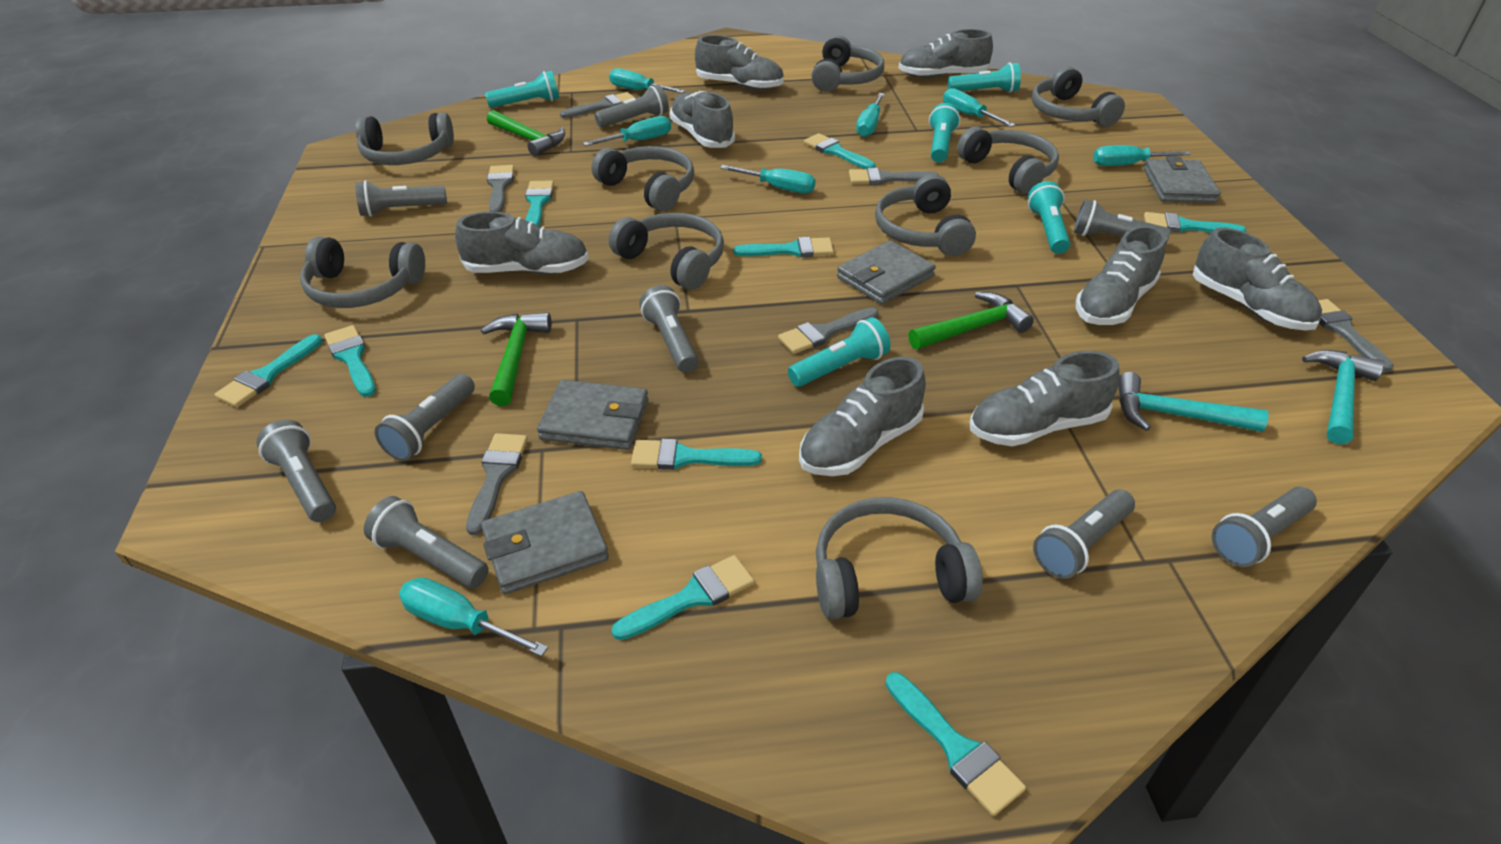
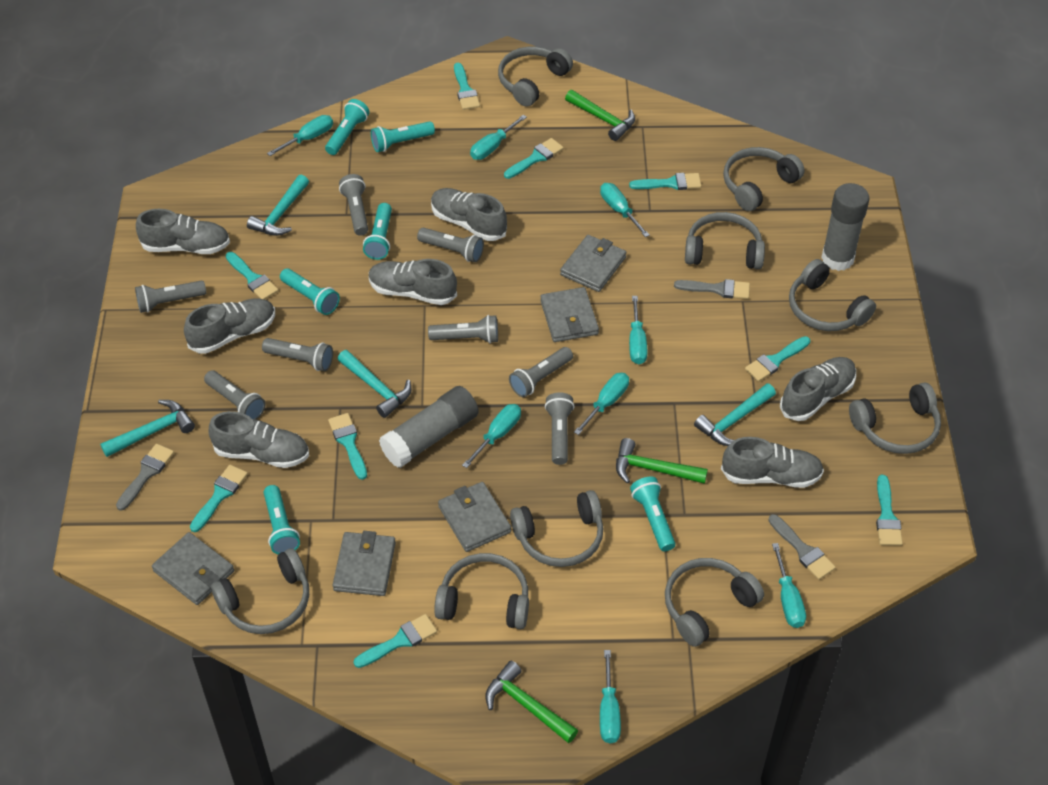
grey brush: 6 -> 3
grey flashlight: 9 -> 8
grey glue stick: 0 -> 2
grey shoe: 8 -> 7
grey wallet: 4 -> 5
turquoise flashlight: 5 -> 6
turquoise hammer: 2 -> 4
turquoise screwdriver: 7 -> 8

